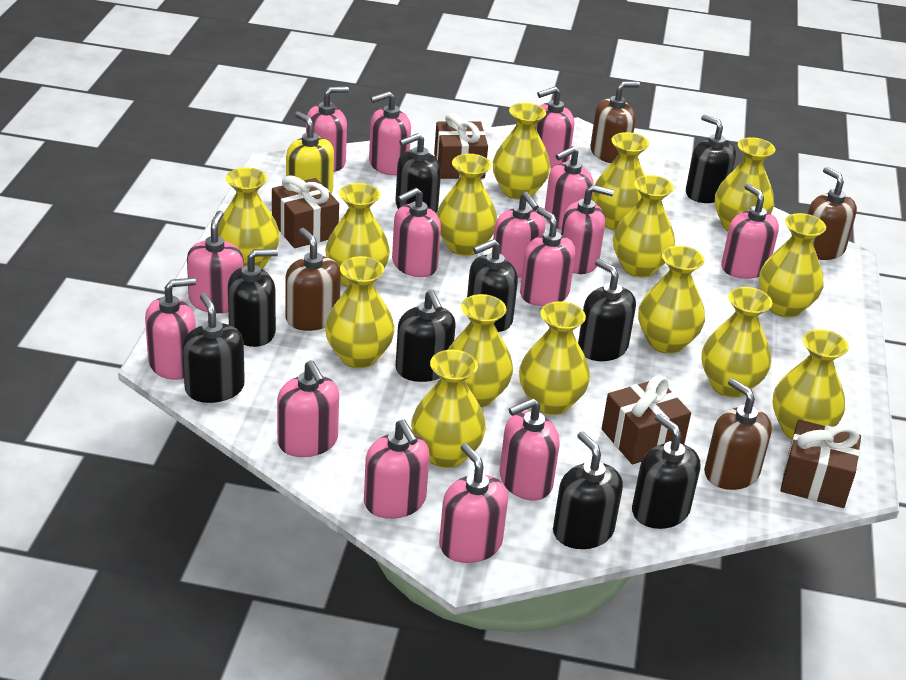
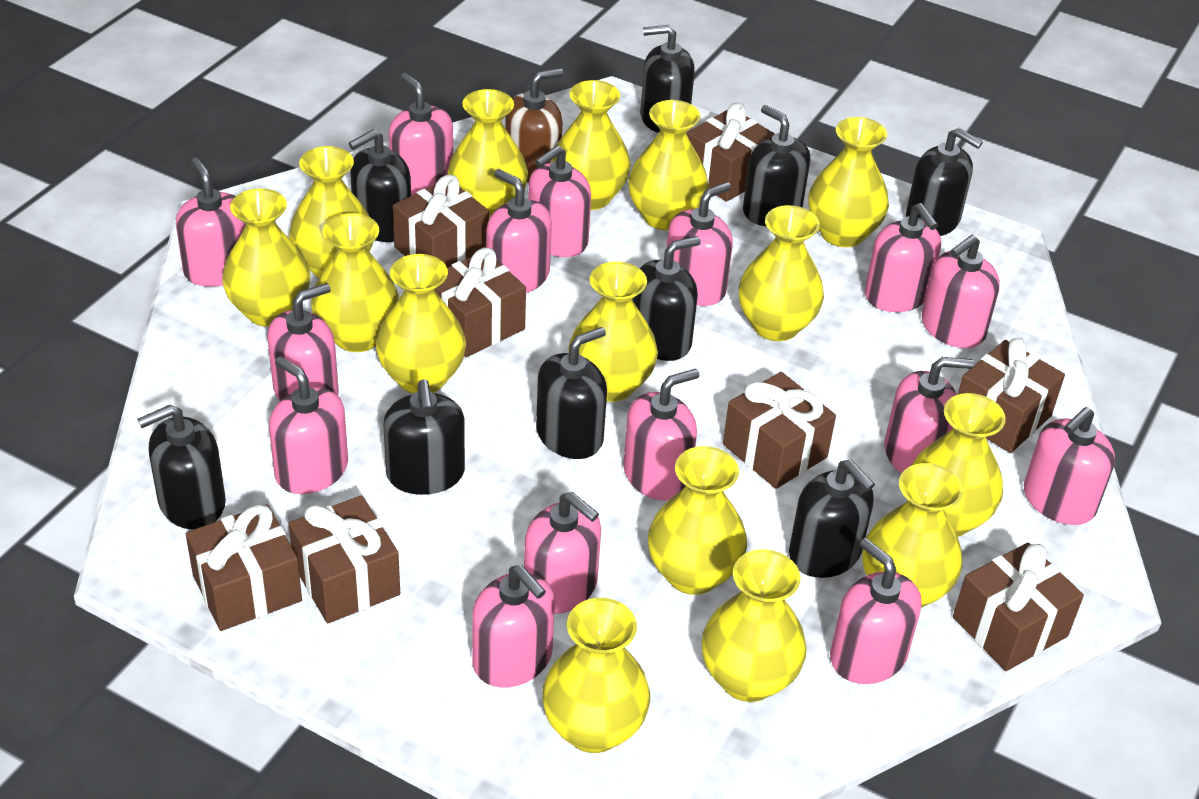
brown gift: 4 -> 8
brown soap dispenser: 4 -> 1
yellow soap dispenser: 1 -> 0

